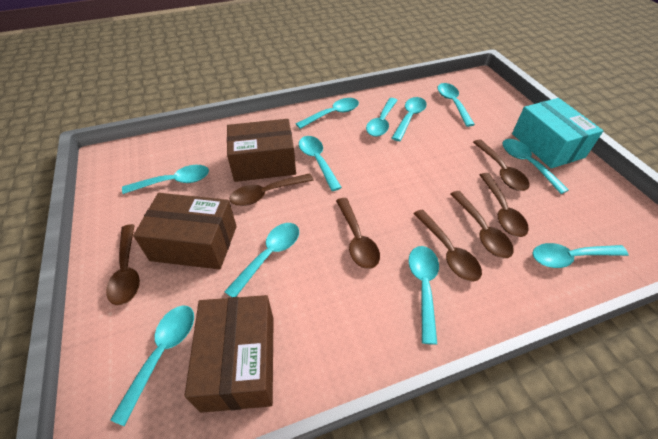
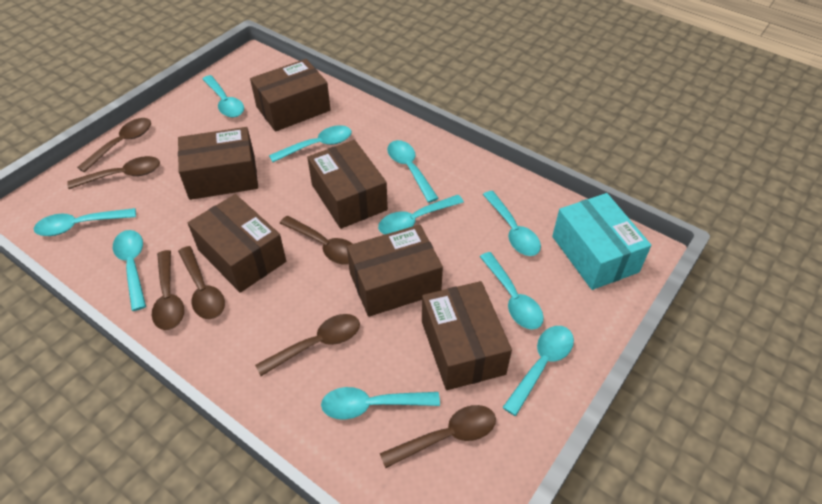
brown box: 3 -> 6
turquoise spoon: 11 -> 10

